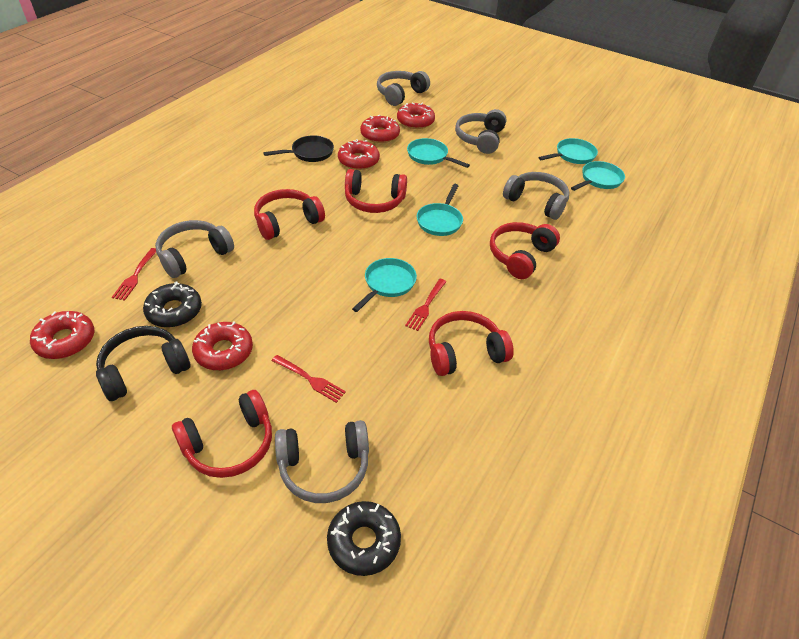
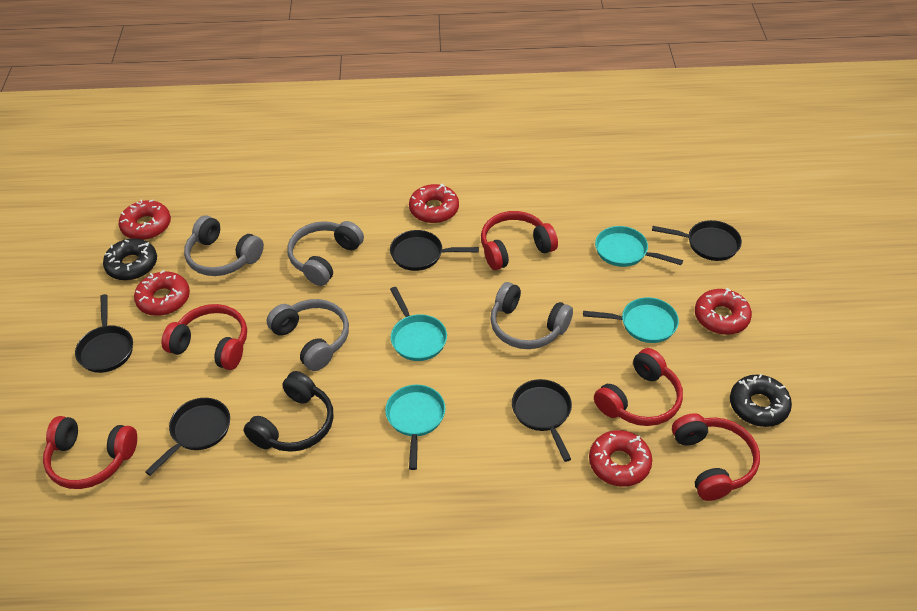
black pan: 1 -> 5
grey headphones: 5 -> 4
red fork: 3 -> 0
turquoise pan: 5 -> 4

